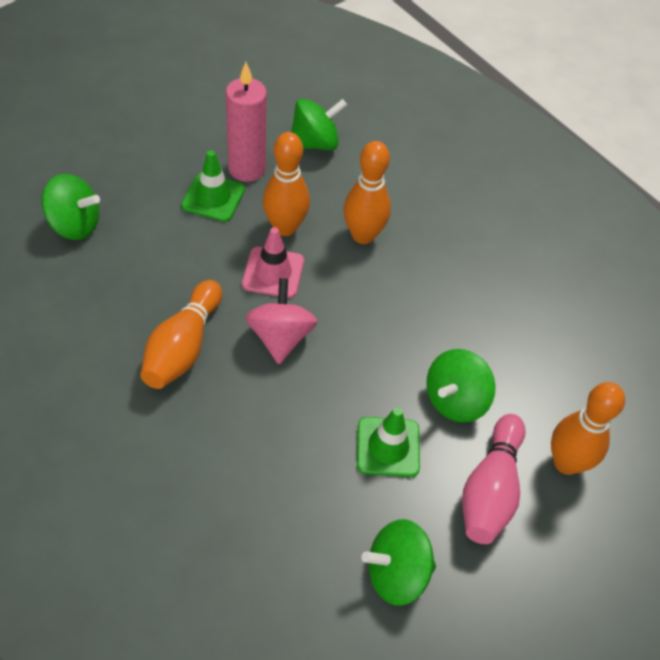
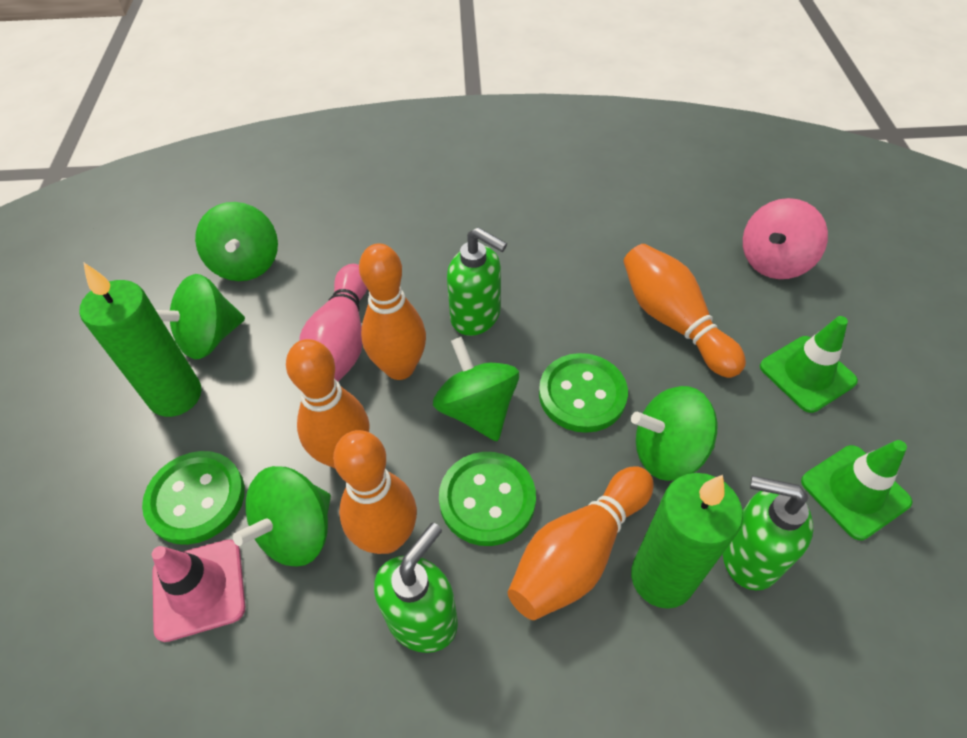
green button: 0 -> 3
green candle: 0 -> 2
green soap dispenser: 0 -> 3
green spinning top: 4 -> 5
orange bowling pin: 4 -> 5
pink candle: 1 -> 0

